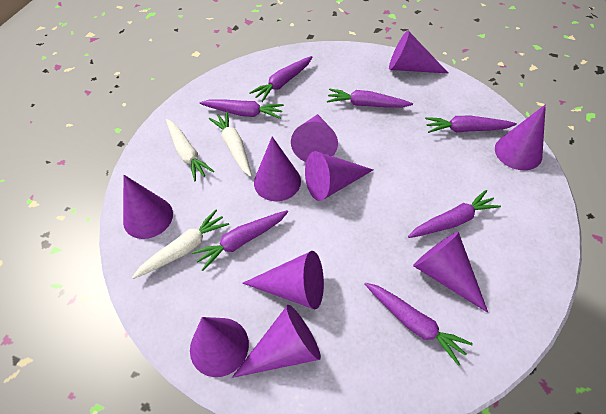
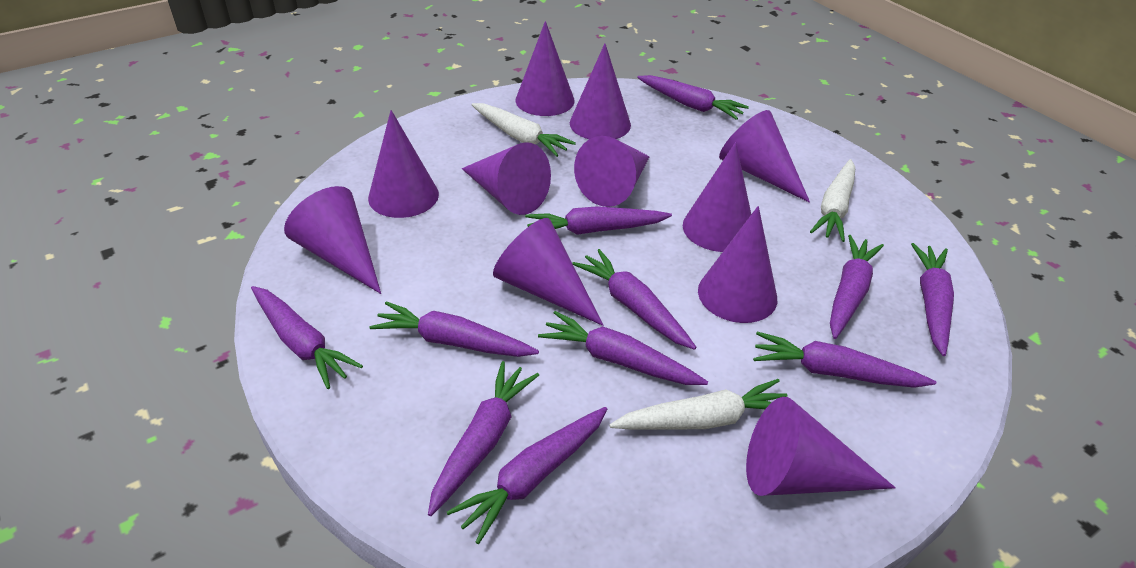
purple carrot: 7 -> 11
purple cone: 10 -> 11

